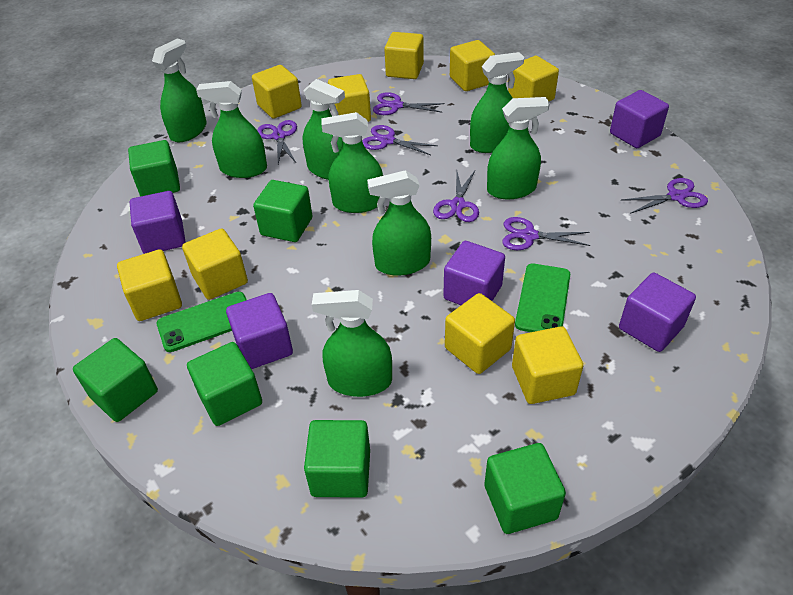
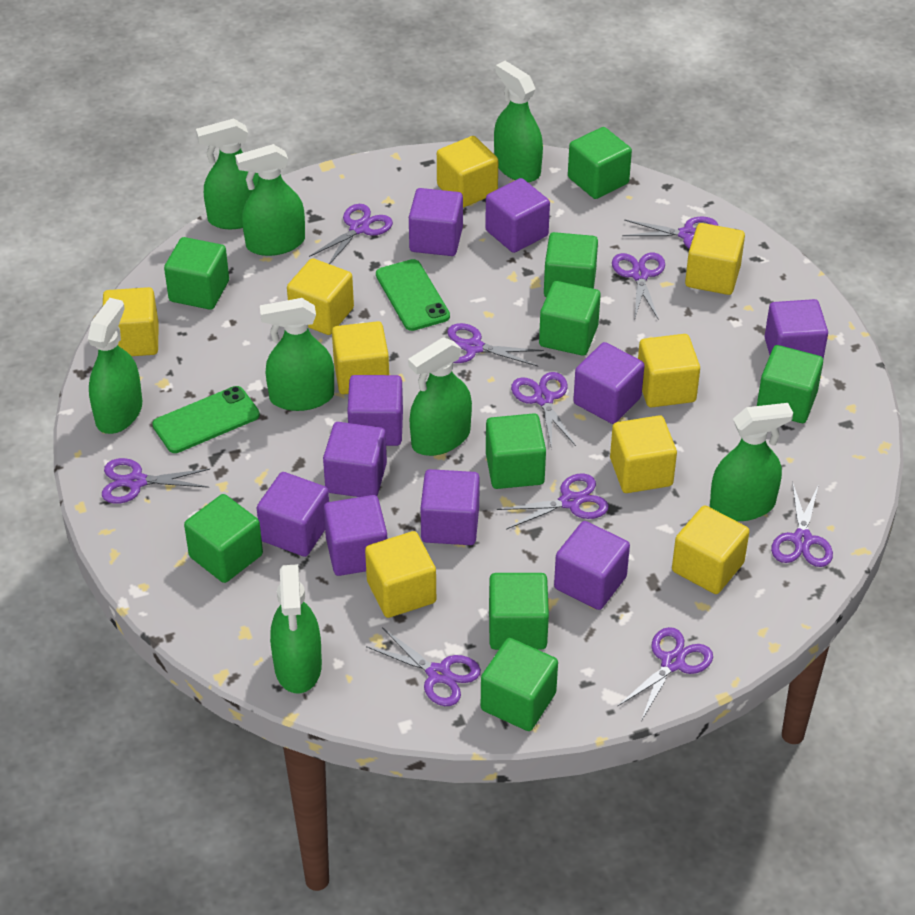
green cube: 6 -> 9
purple cube: 5 -> 10
purple scissors: 6 -> 10

